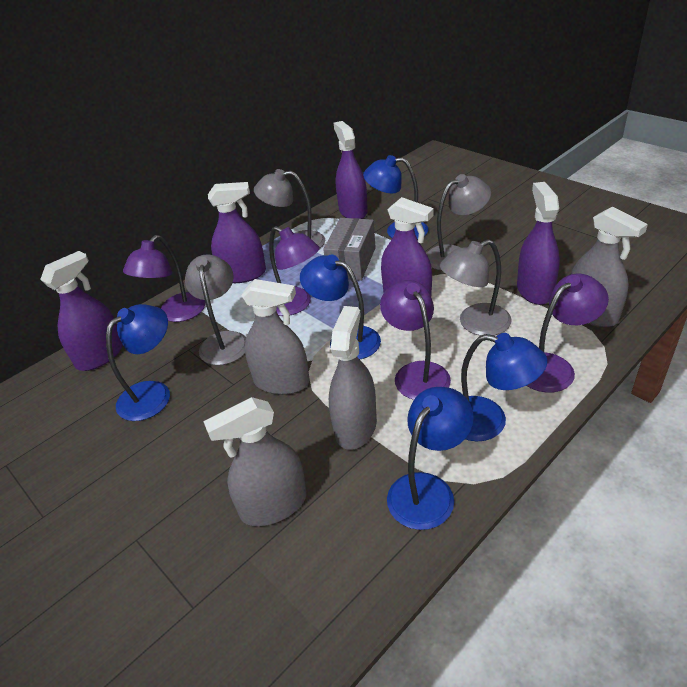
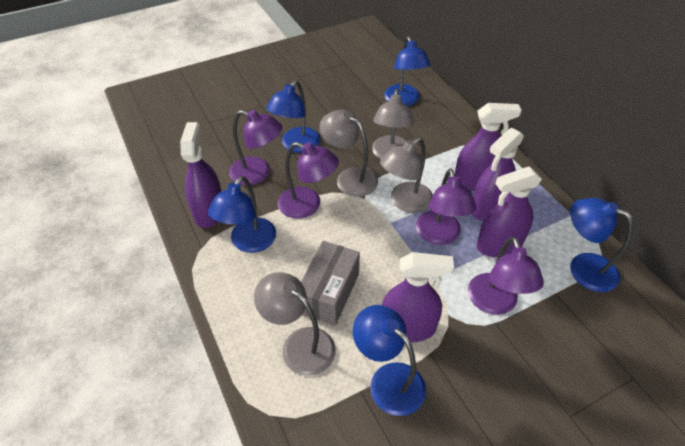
grey spray bottle: 4 -> 0

